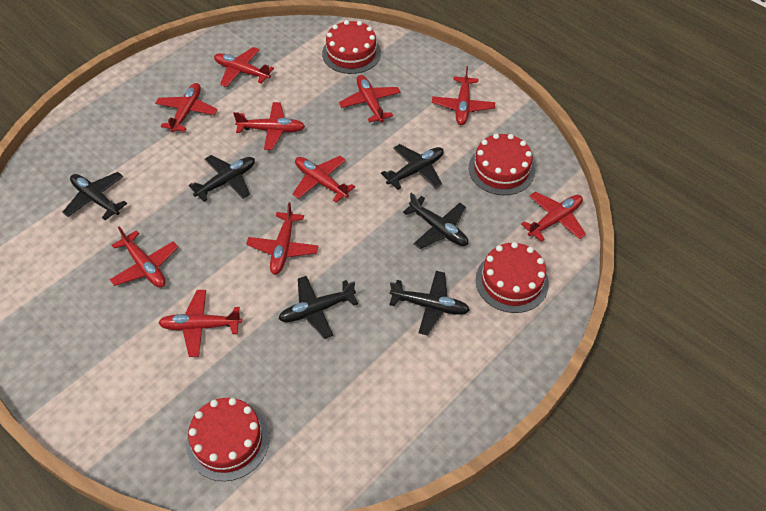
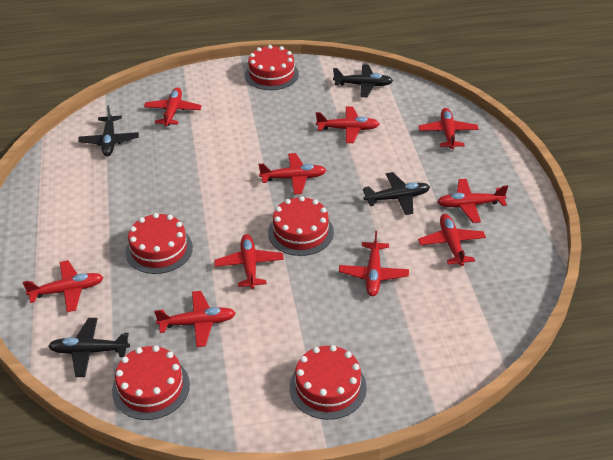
black plane: 6 -> 4
red cake: 4 -> 5

